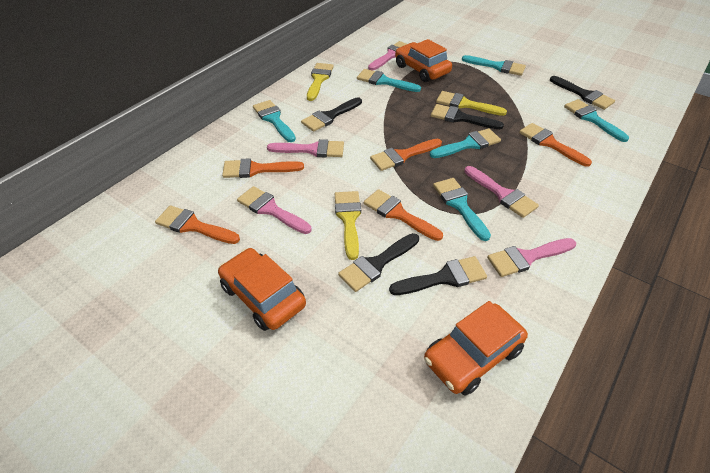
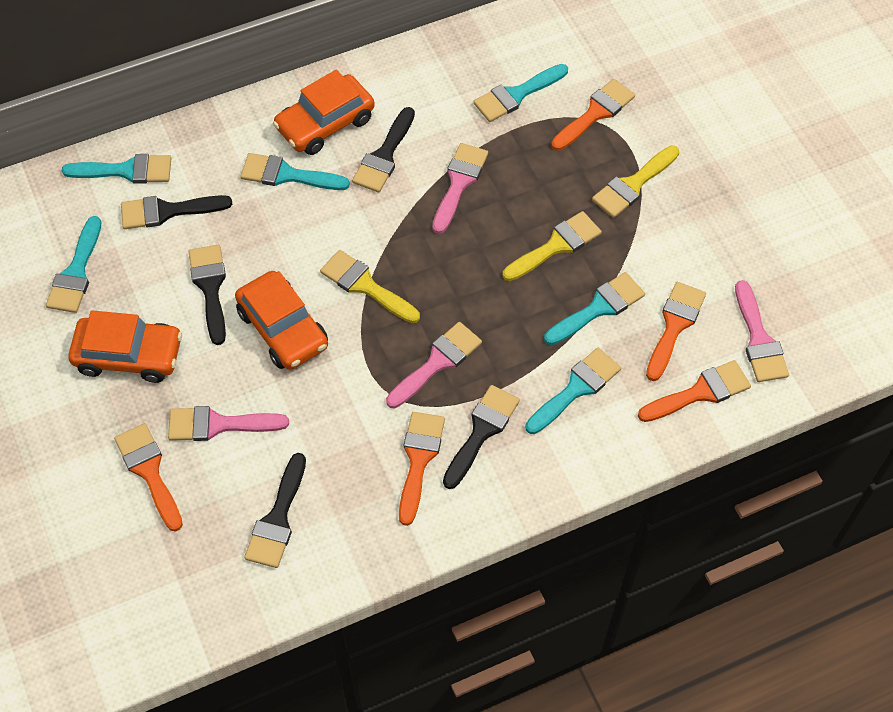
pink brush: 5 -> 4

